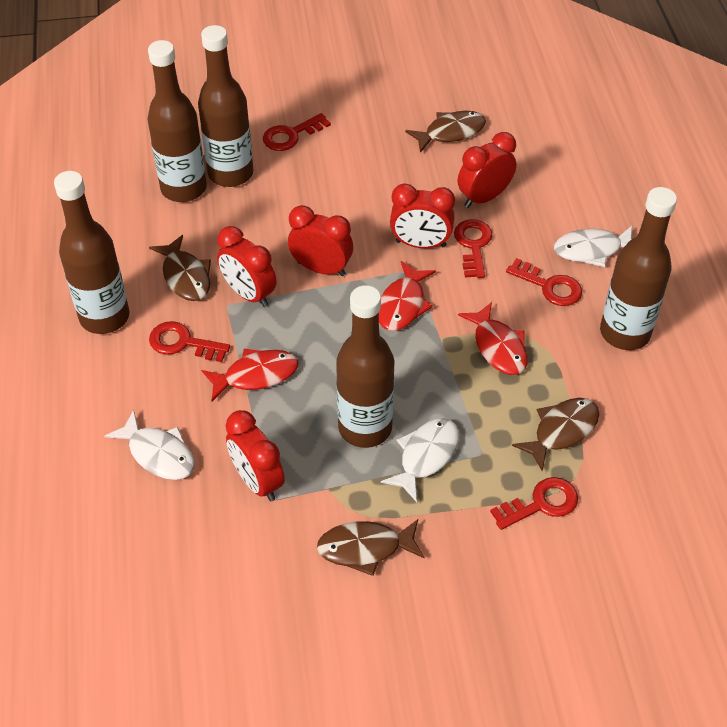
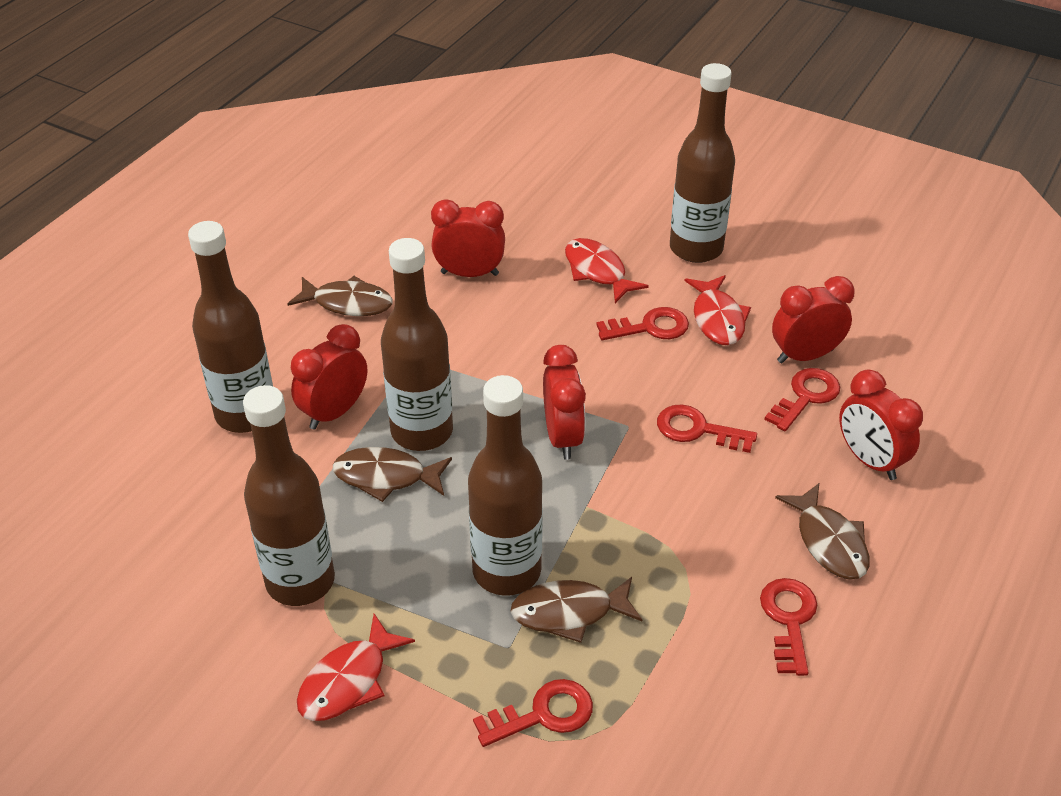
white fish: 3 -> 0

